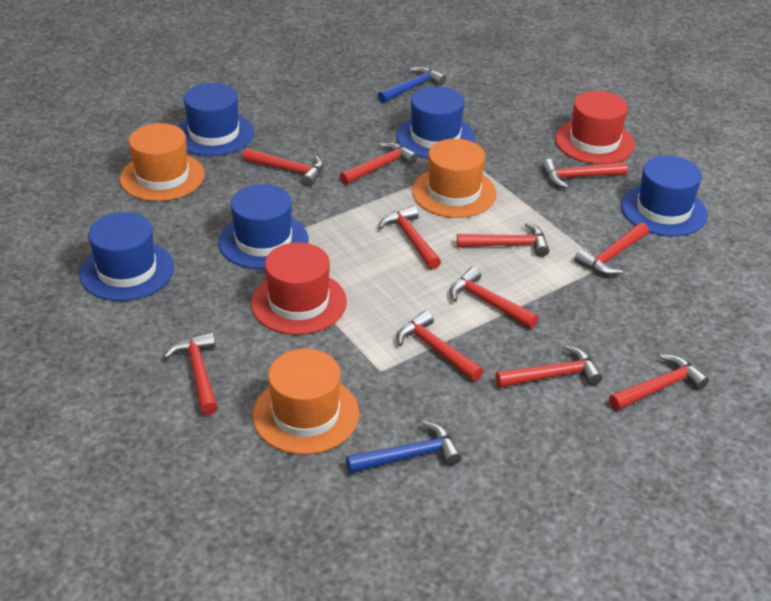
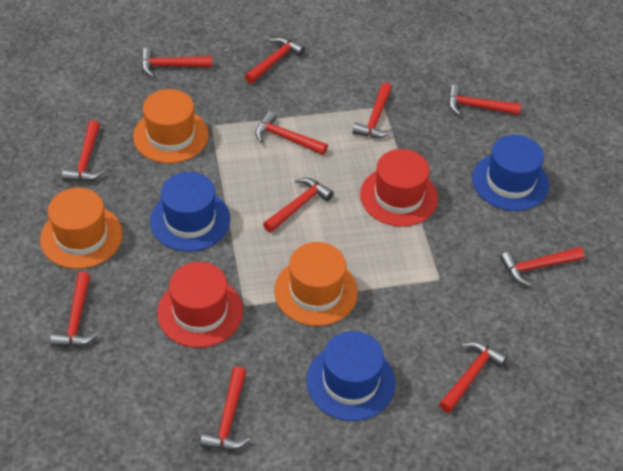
blue hammer: 2 -> 0
blue hat: 5 -> 3

